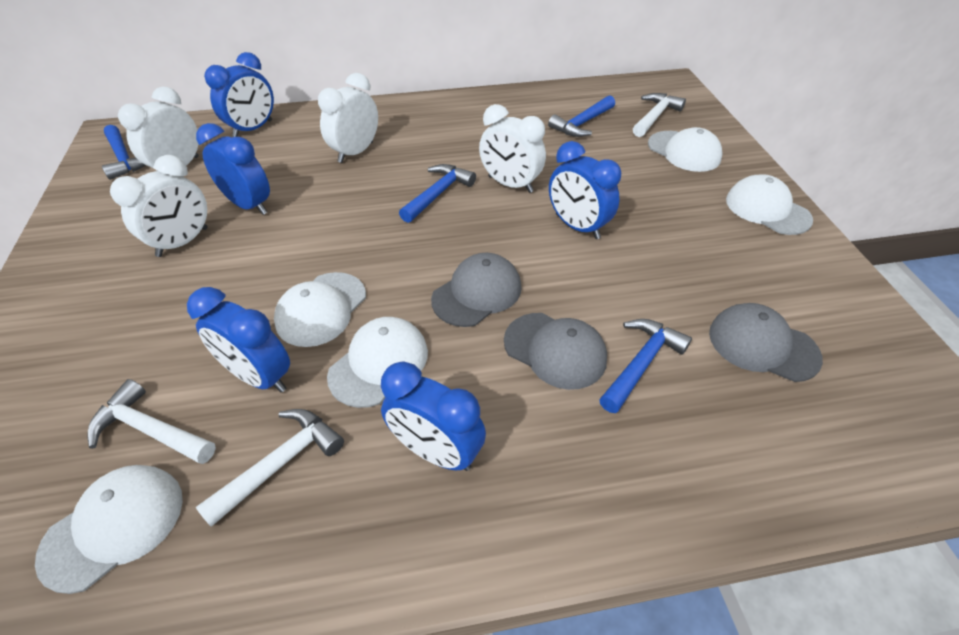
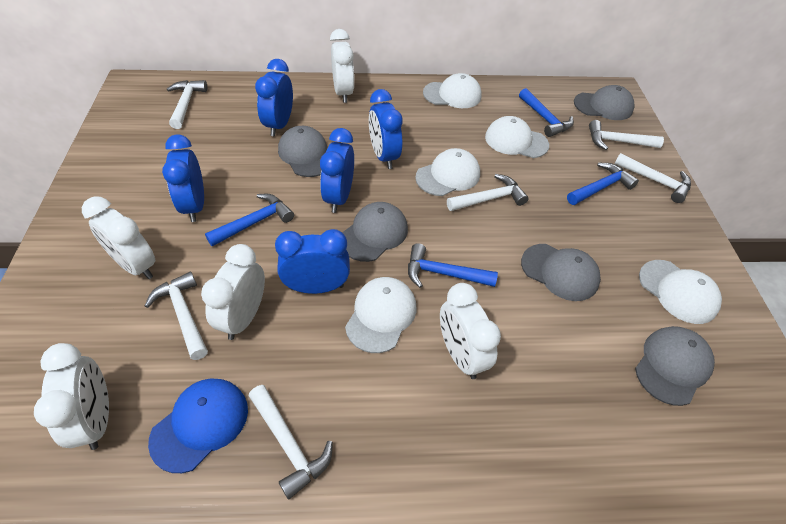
blue cap: 0 -> 1
grey cap: 3 -> 5
white clock: 4 -> 5
white hammer: 3 -> 6

